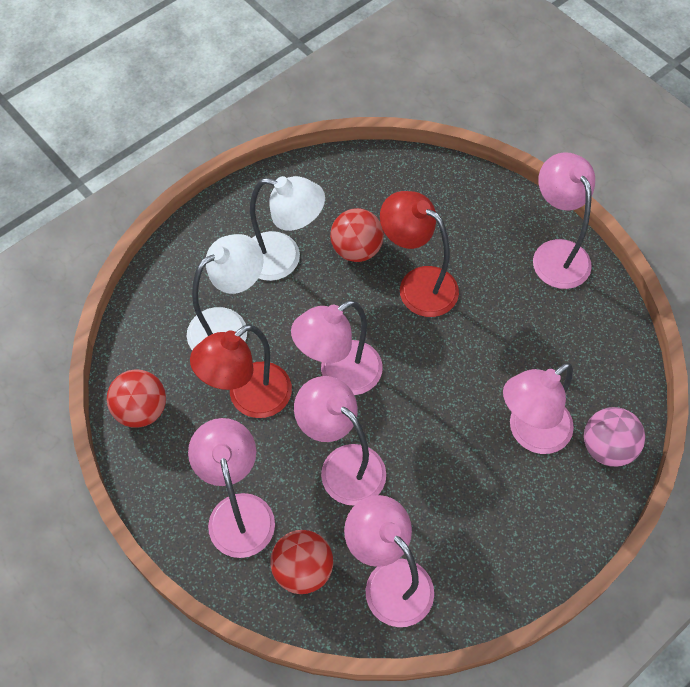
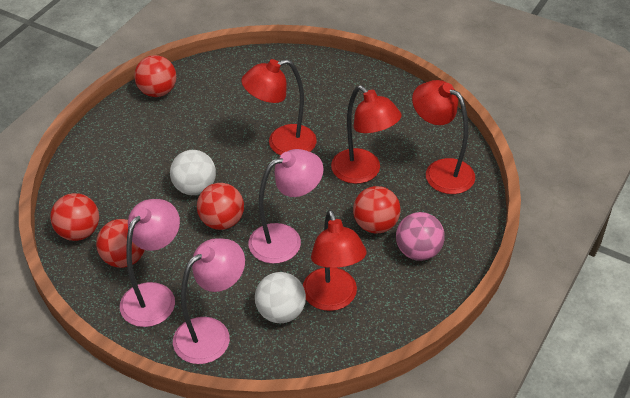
pink lamp: 6 -> 3
red ball: 3 -> 5
red lamp: 2 -> 4
white ball: 0 -> 2
white lamp: 2 -> 0

